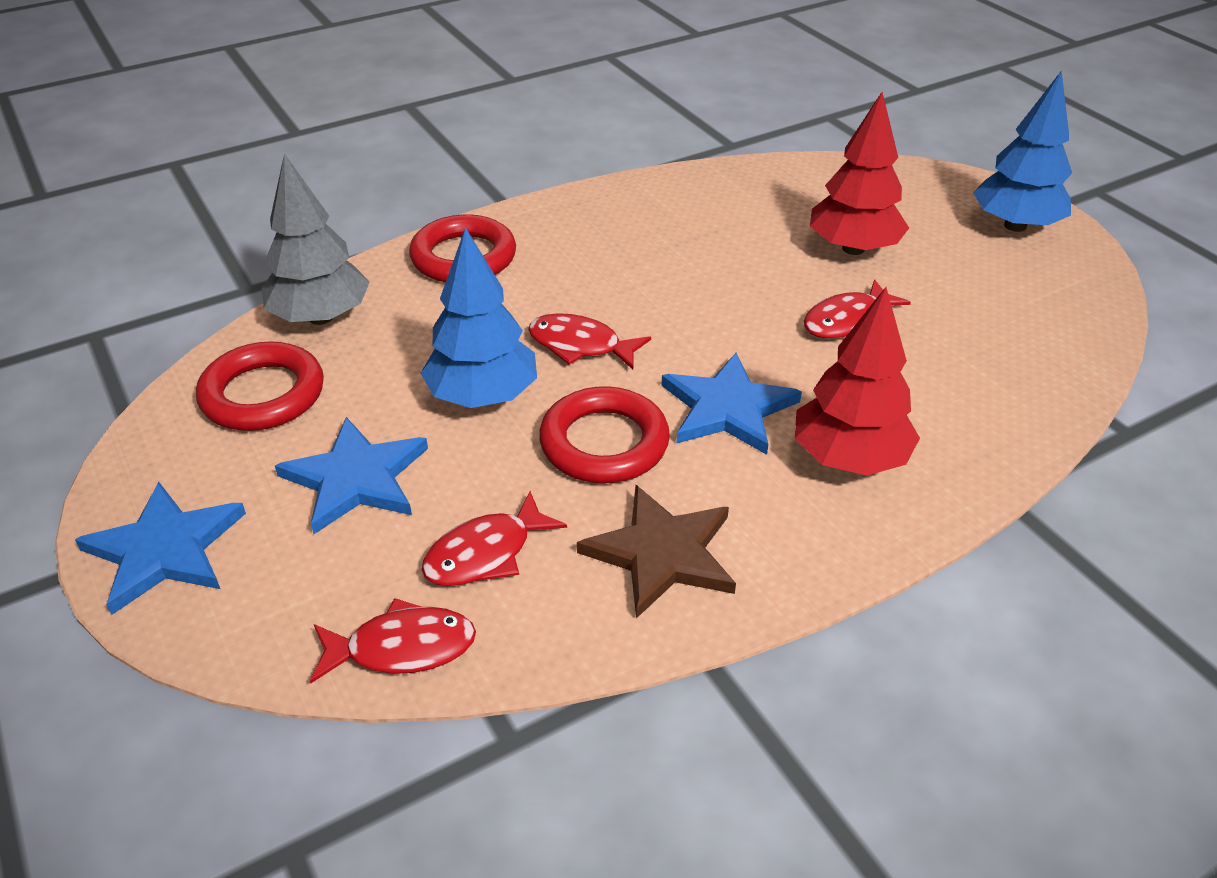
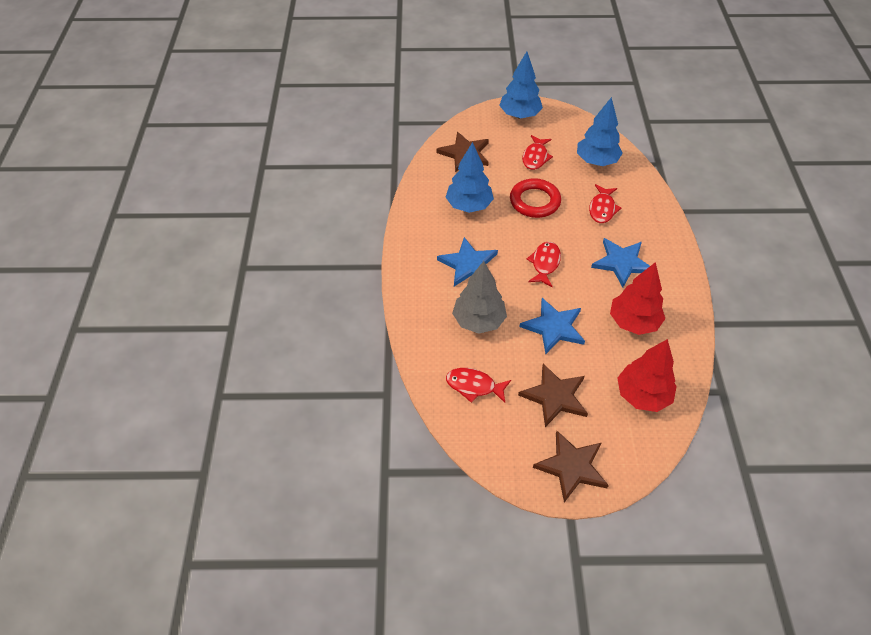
blue tree: 2 -> 3
brown star: 1 -> 3
red ring: 3 -> 1

